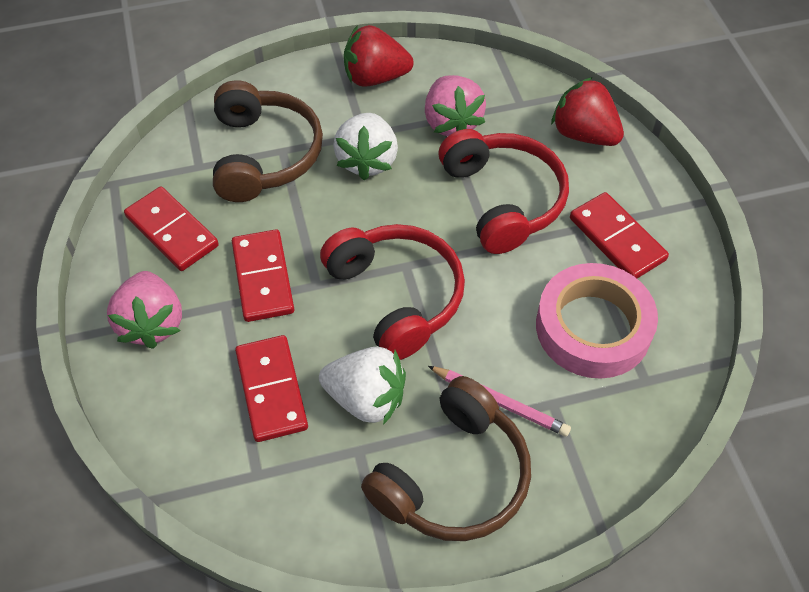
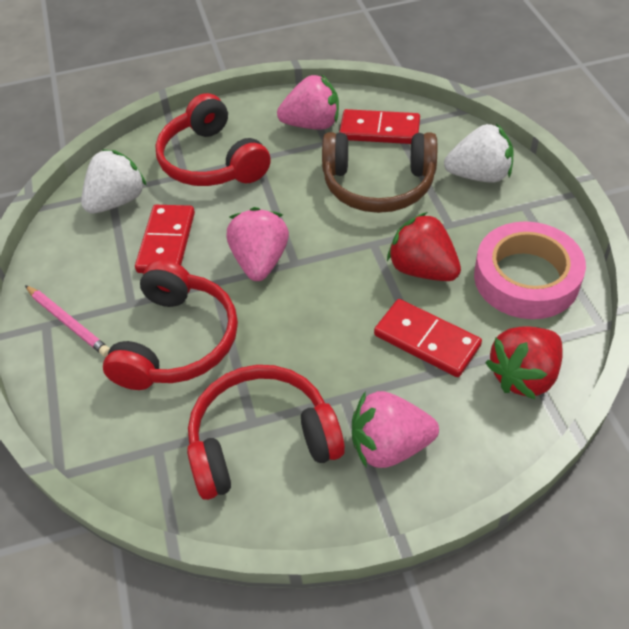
brown headphones: 2 -> 1
pink strawberry: 2 -> 3
red domino: 4 -> 3
red headphones: 2 -> 3

